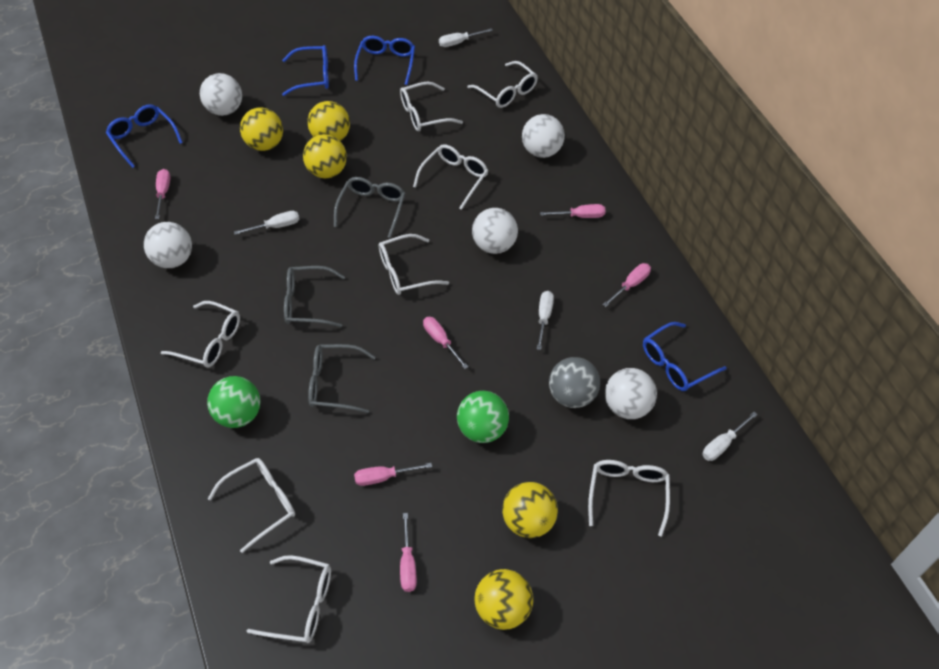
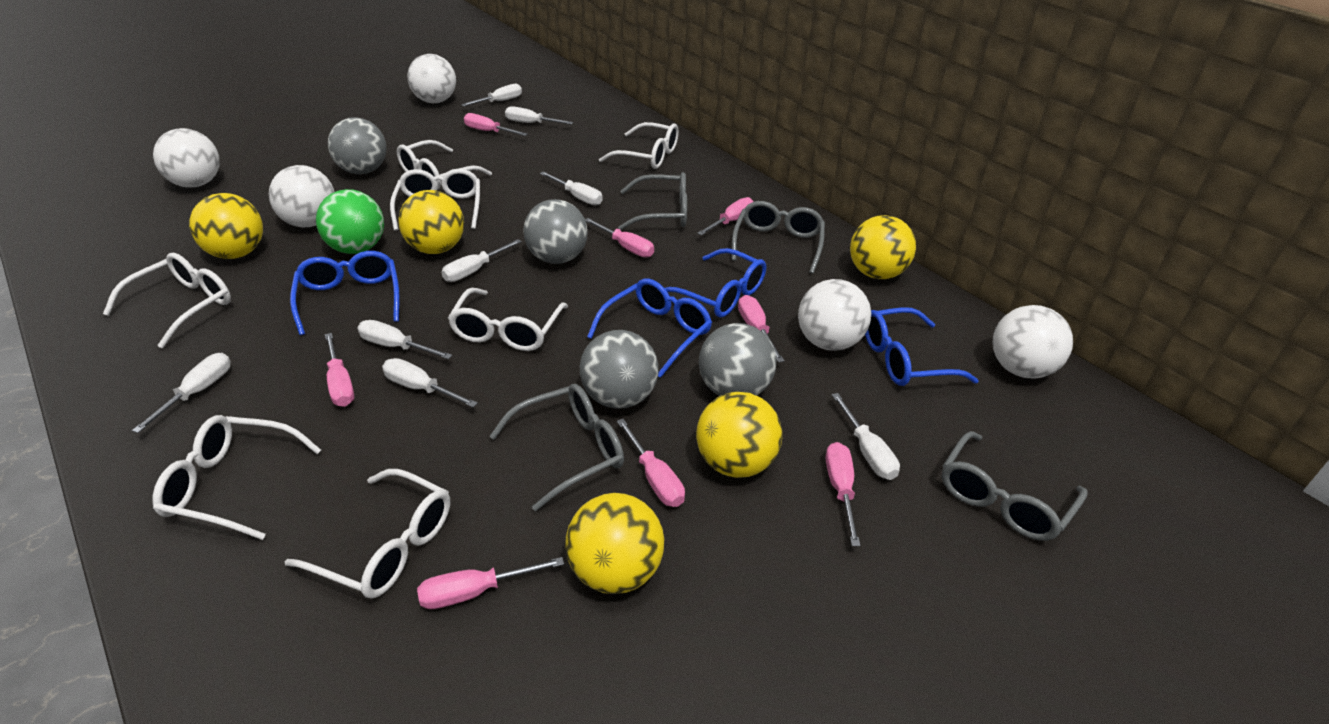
green ball: 2 -> 1
grey ball: 1 -> 4
grey glasses: 3 -> 4
pink screwdriver: 6 -> 8
white glasses: 8 -> 7
white screwdriver: 4 -> 8

